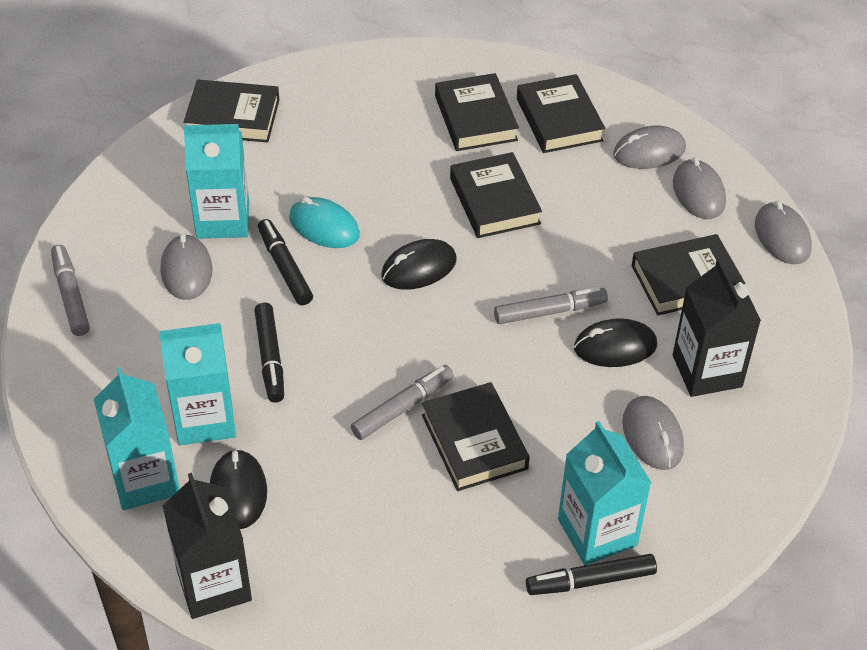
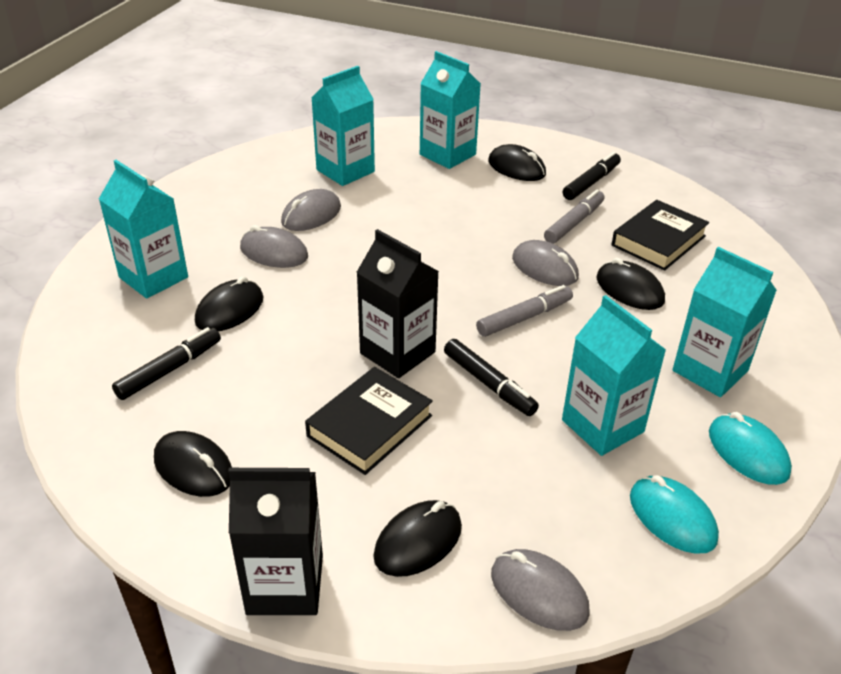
black book: 6 -> 2
black mouse: 3 -> 5
grey marker: 3 -> 2
grey mouse: 5 -> 4
turquoise carton: 4 -> 5
turquoise mouse: 1 -> 2

